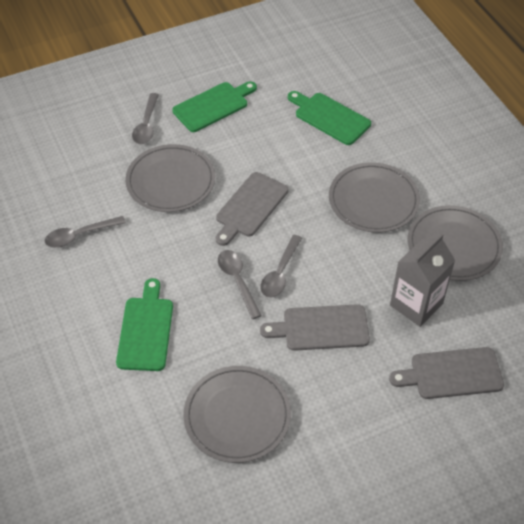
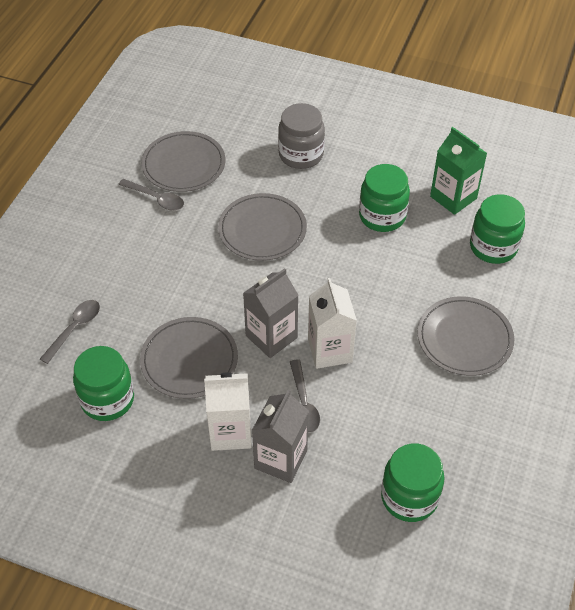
green carton: 0 -> 1
green cutting board: 3 -> 0
green jar: 0 -> 4
grey carton: 1 -> 2
grey cutting board: 3 -> 0
grey jar: 0 -> 1
grey spoon: 4 -> 3
white carton: 0 -> 2

